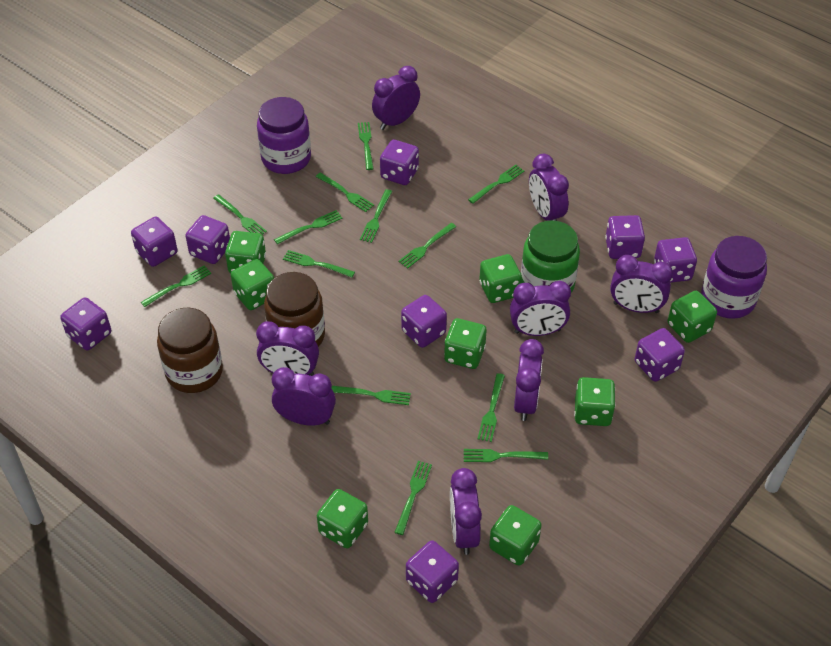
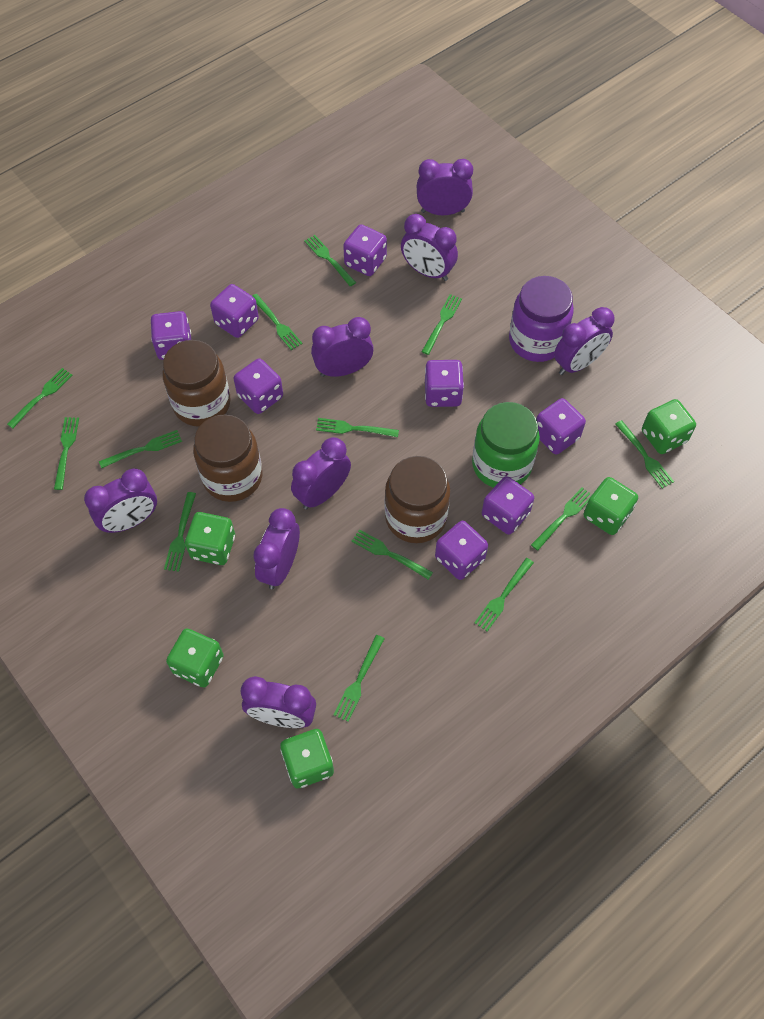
brown jar: 2 -> 3
green dice: 8 -> 5
purple dice: 9 -> 8
purple jar: 2 -> 1

